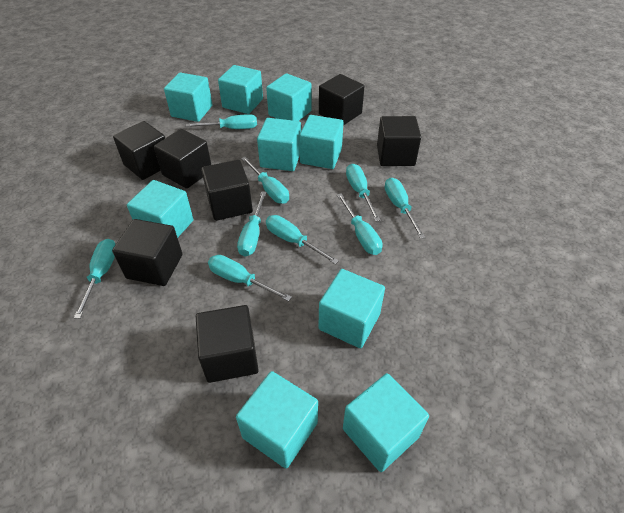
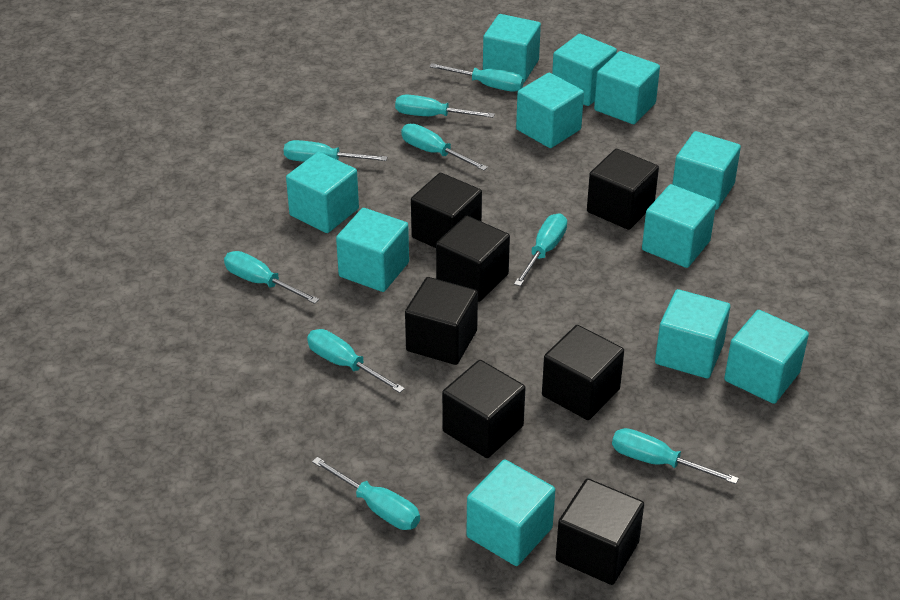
turquoise cube: 9 -> 11

